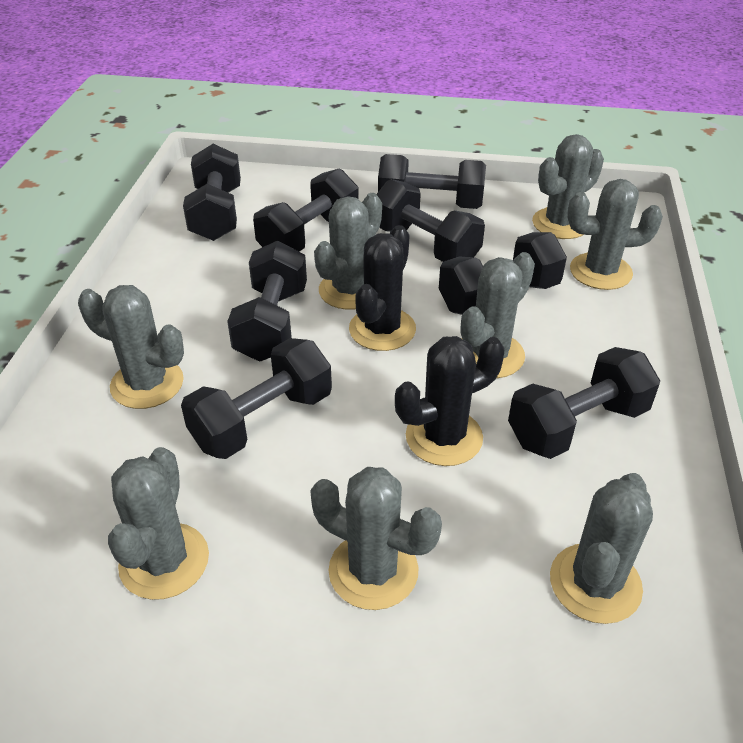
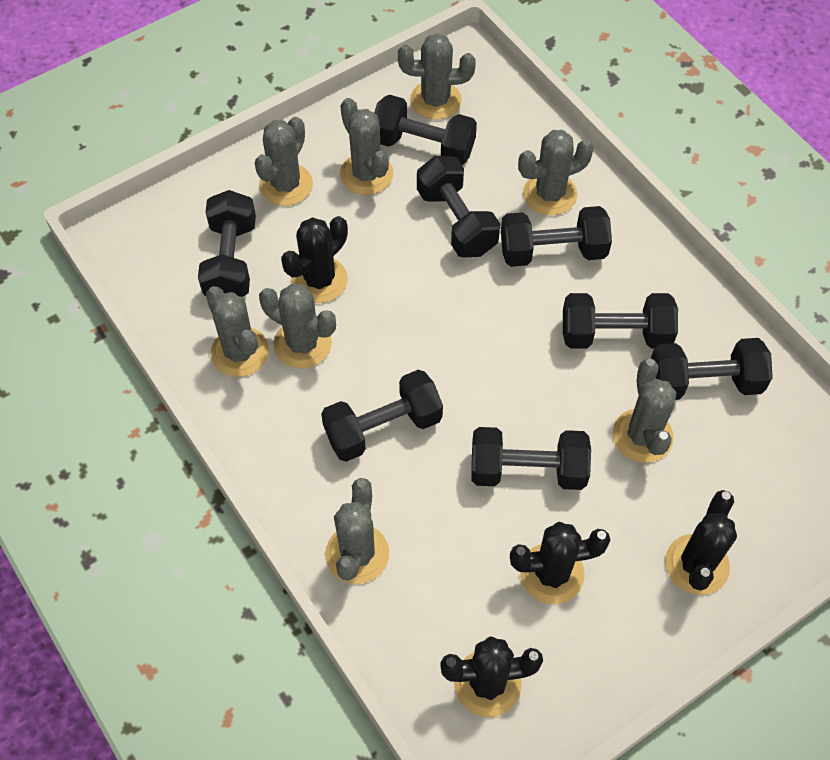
black cactus: 2 -> 4

